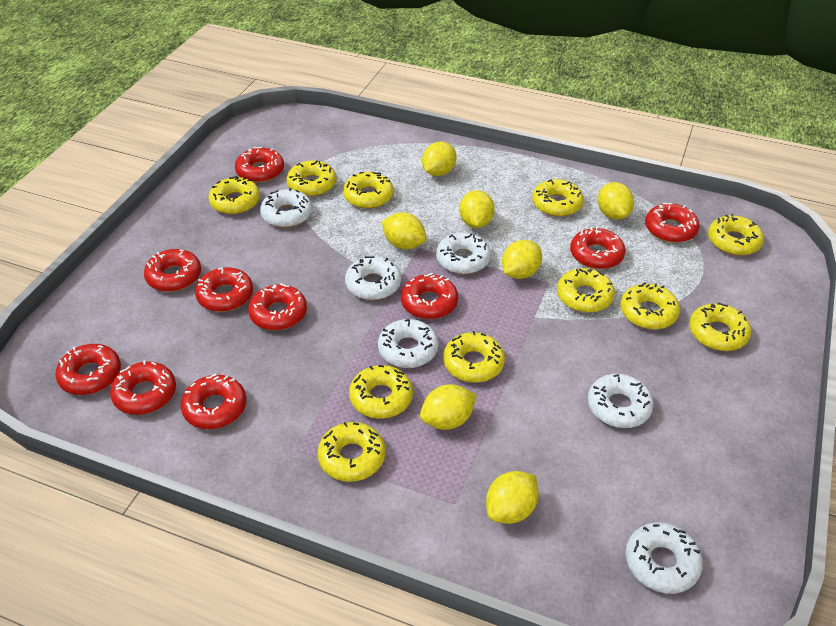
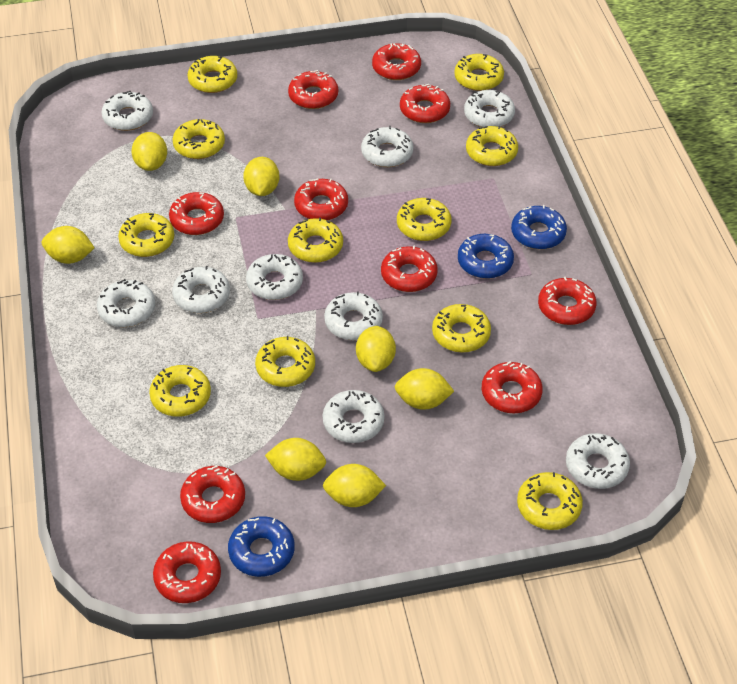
blue donut: 0 -> 3
white donut: 6 -> 9

